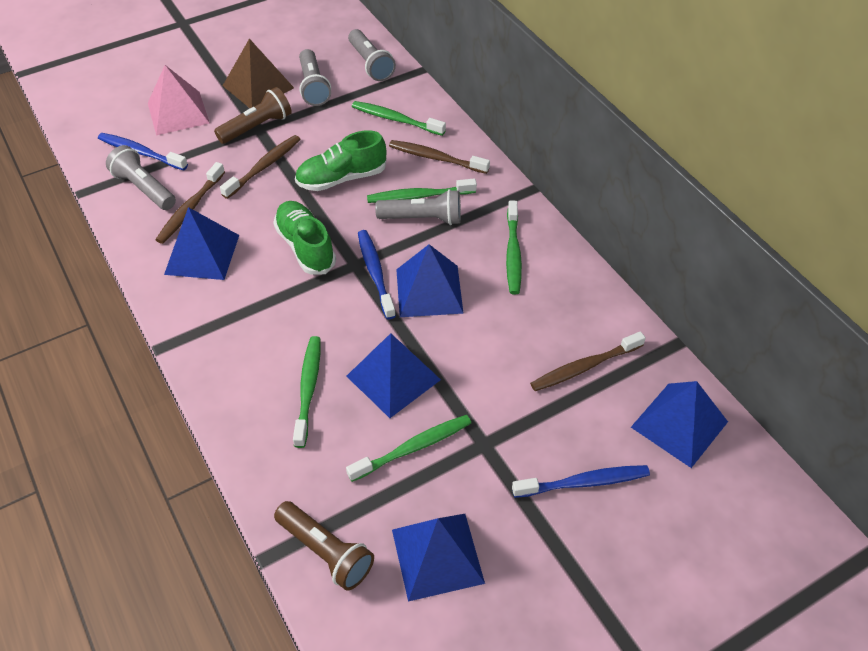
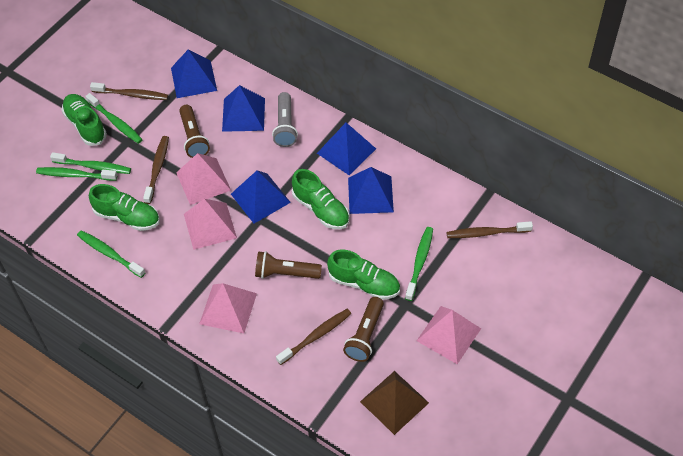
blue toothbrush: 3 -> 0
brown flashlight: 2 -> 3
green shoe: 2 -> 4
grey flashlight: 4 -> 1
pink pyramid: 1 -> 4

